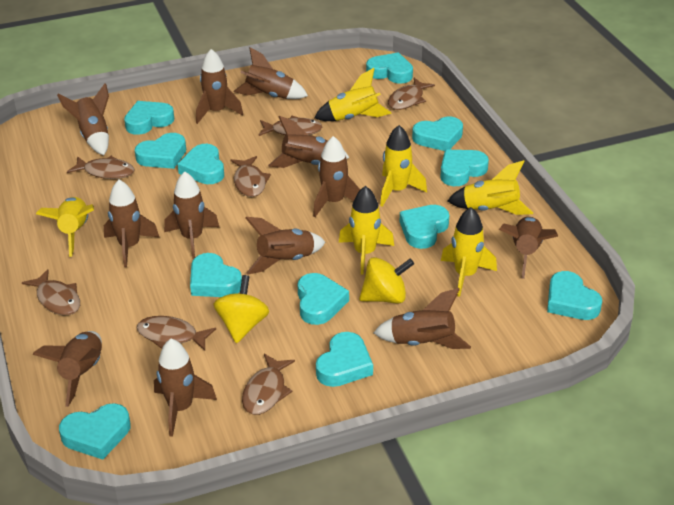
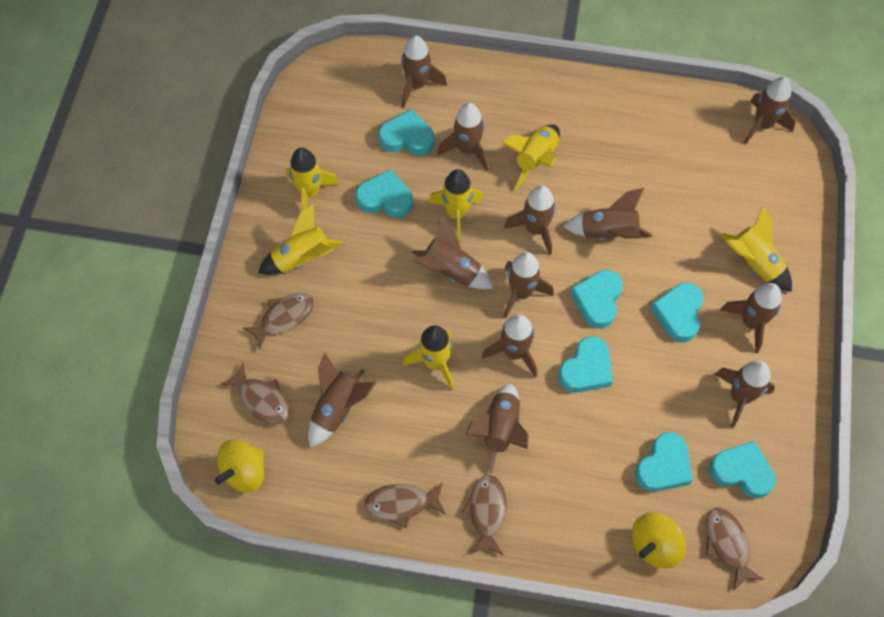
brown fish: 7 -> 5
turquoise heart: 12 -> 7

